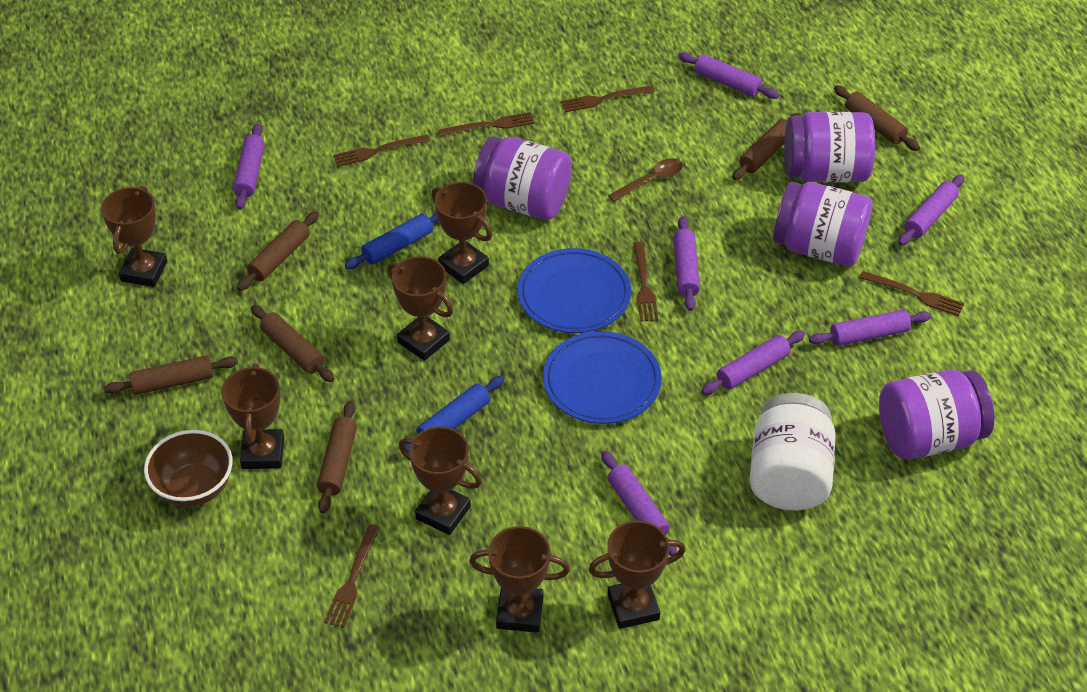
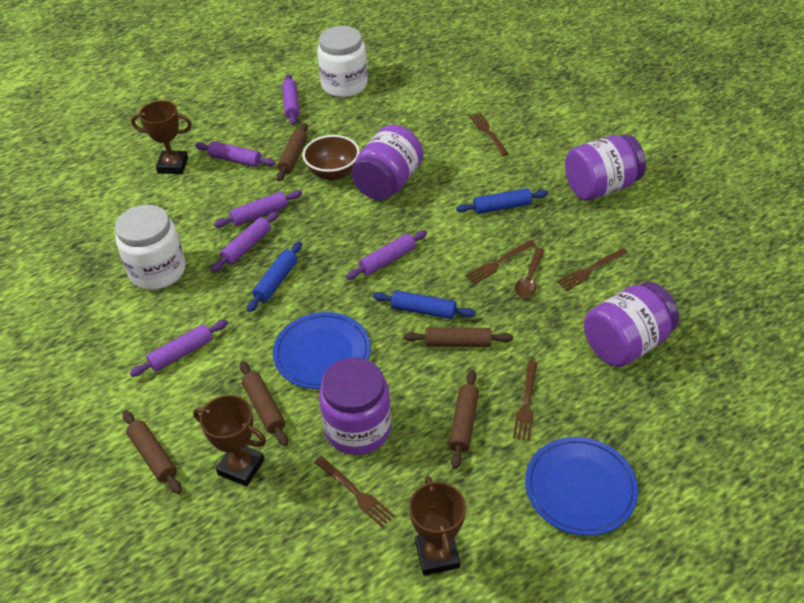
blue rolling pin: 2 -> 3
brown fork: 6 -> 5
brown rolling pin: 6 -> 5
brown trophy: 7 -> 3
purple rolling pin: 7 -> 6
white jar: 1 -> 2

